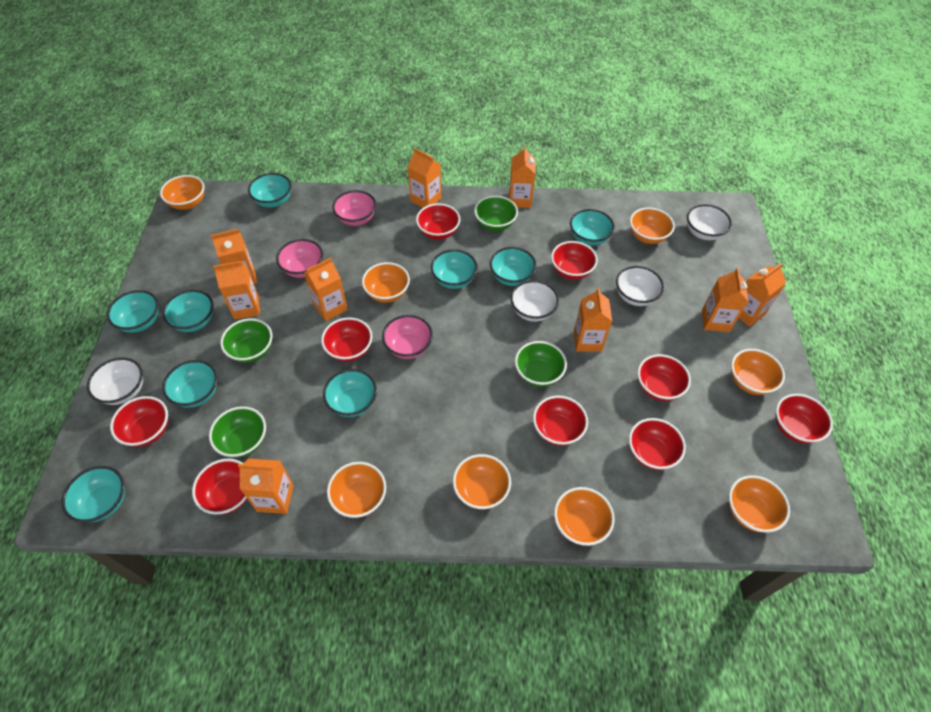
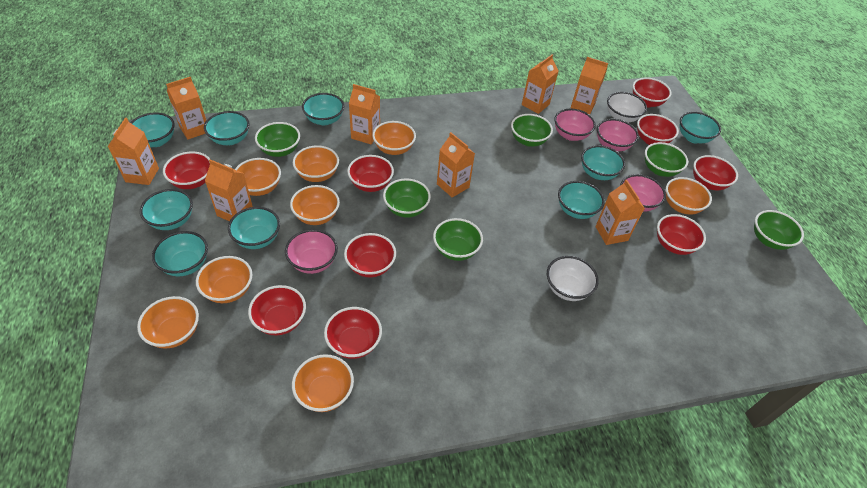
green bowl: 4 -> 6
orange carton: 9 -> 8
pink bowl: 3 -> 4
white bowl: 4 -> 2

